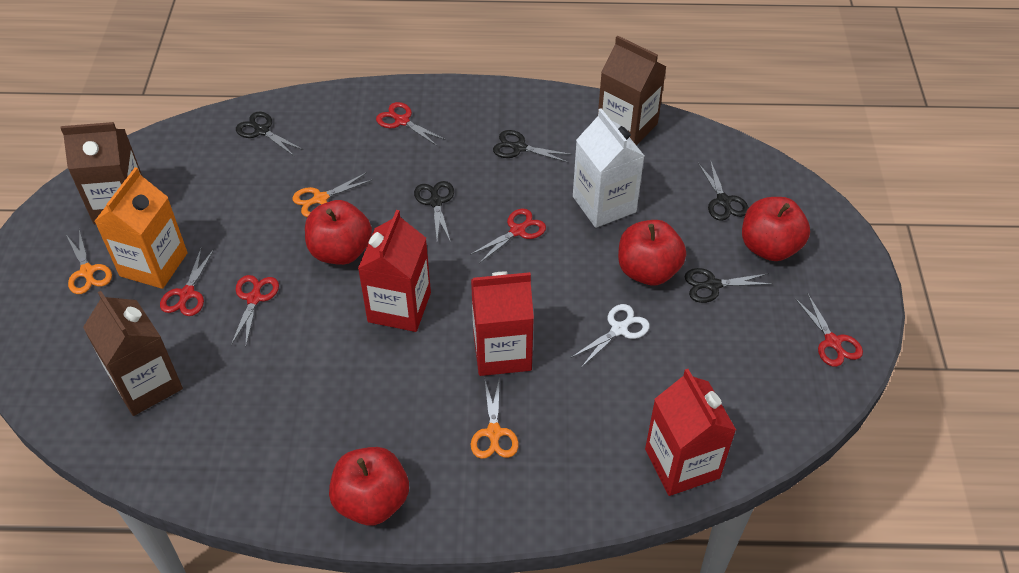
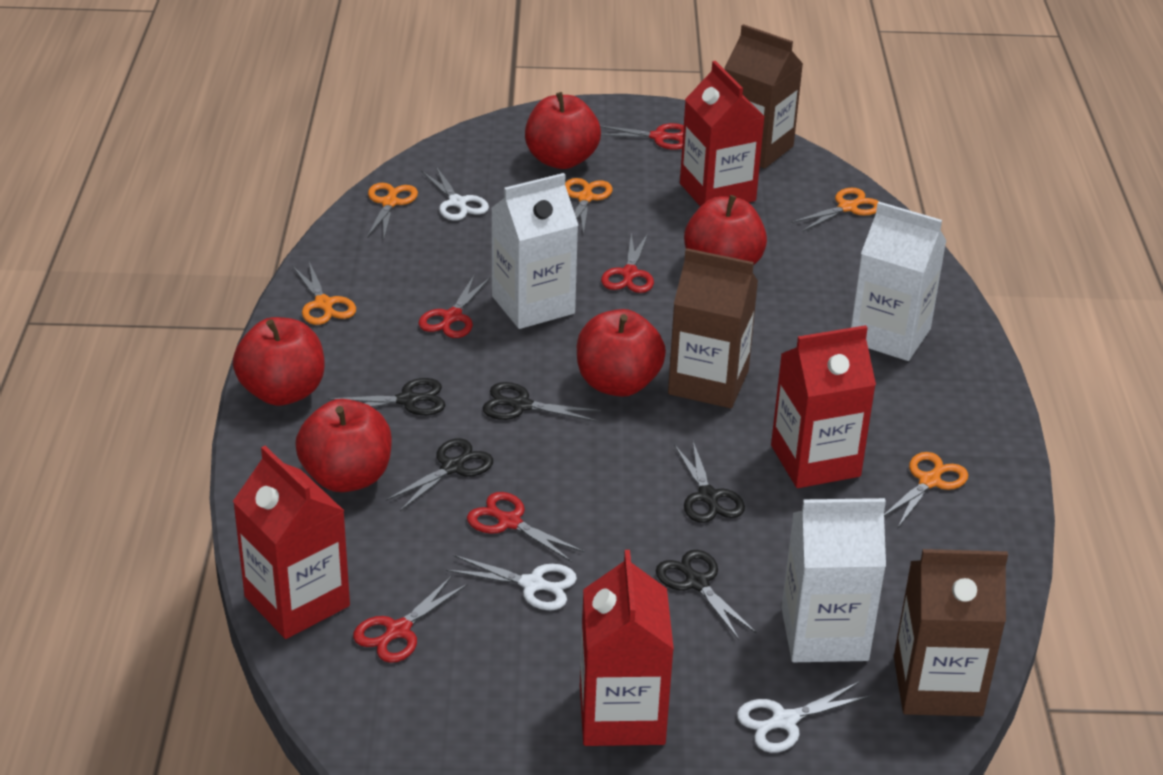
orange carton: 1 -> 0
orange scissors: 3 -> 5
red apple: 4 -> 5
red carton: 3 -> 4
white carton: 1 -> 3
white scissors: 1 -> 3

